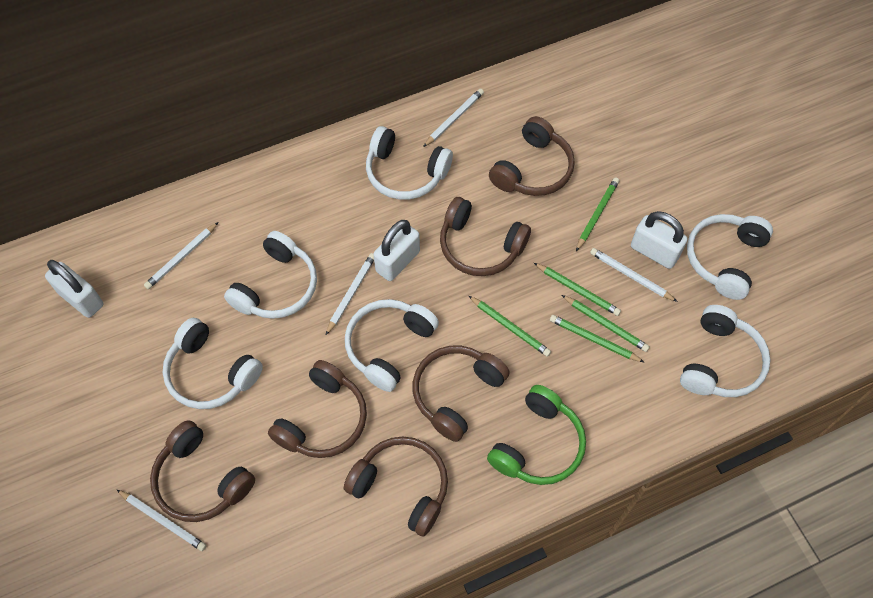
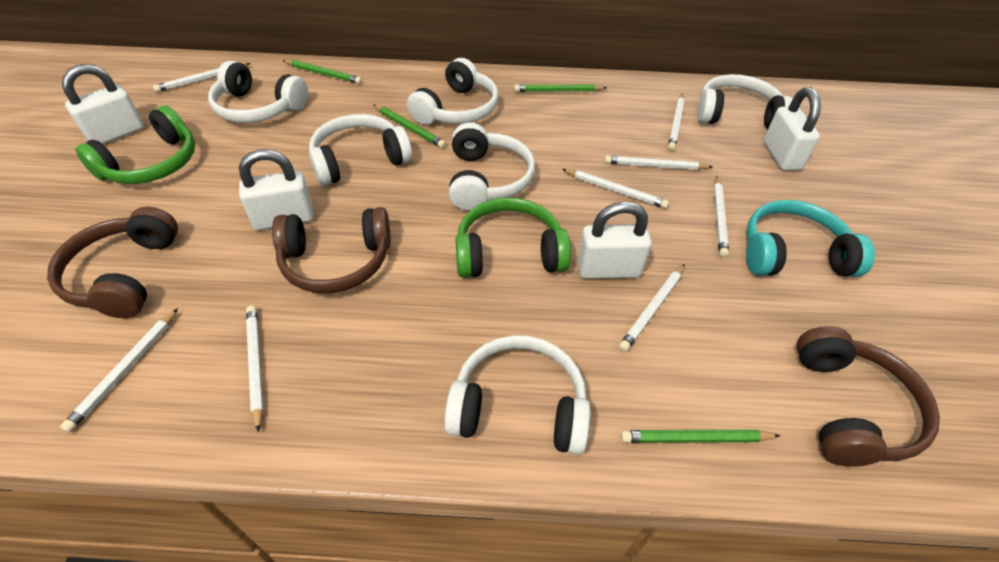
brown headphones: 6 -> 3
green headphones: 1 -> 2
green pencil: 5 -> 4
turquoise headphones: 0 -> 1
white padlock: 3 -> 4
white pencil: 5 -> 8

